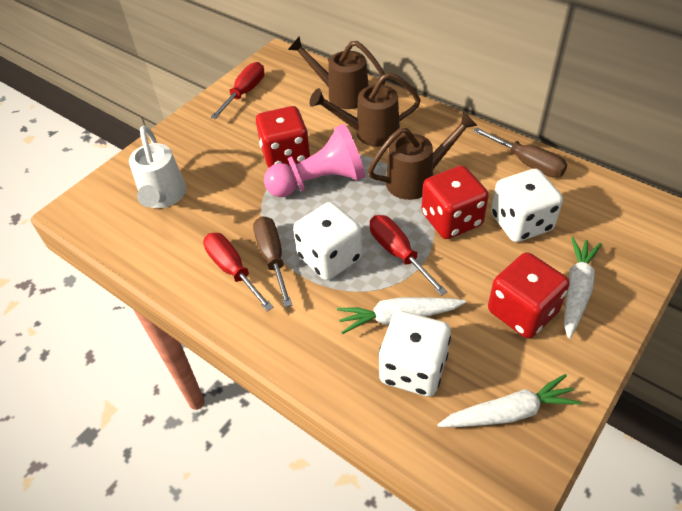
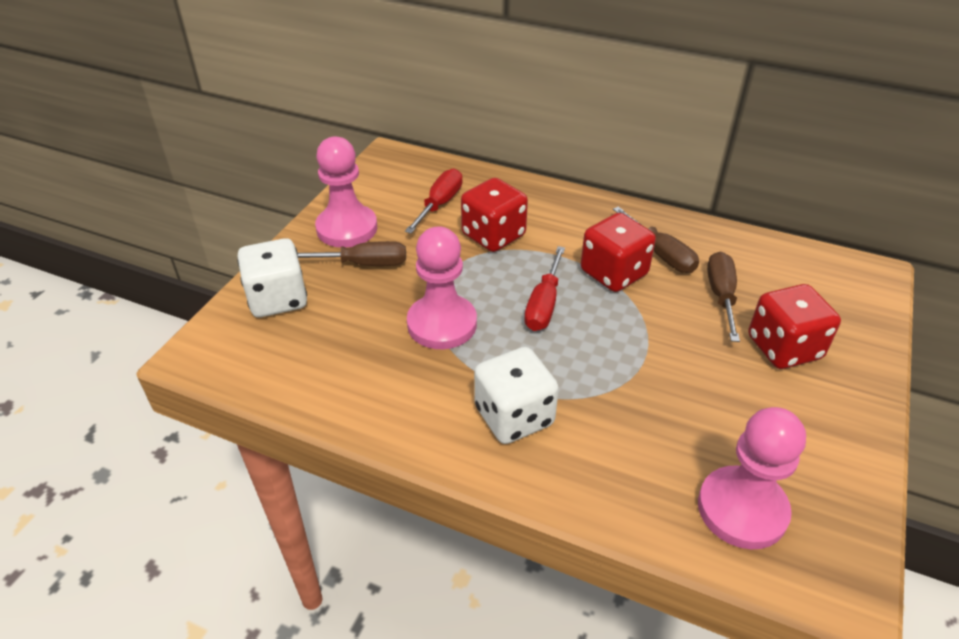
brown screwdriver: 2 -> 3
brown watering can: 3 -> 0
pink pawn: 1 -> 3
red screwdriver: 3 -> 2
white carrot: 3 -> 0
white dice: 3 -> 2
white watering can: 1 -> 0

